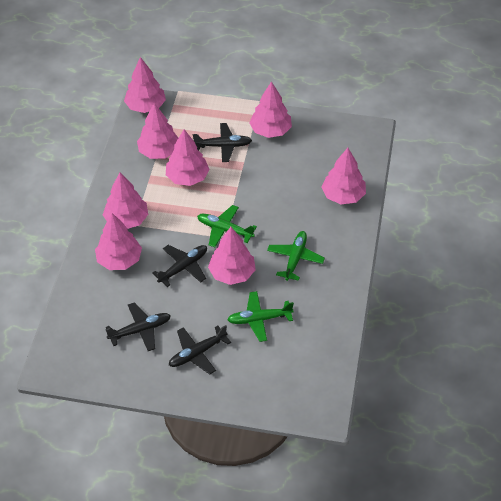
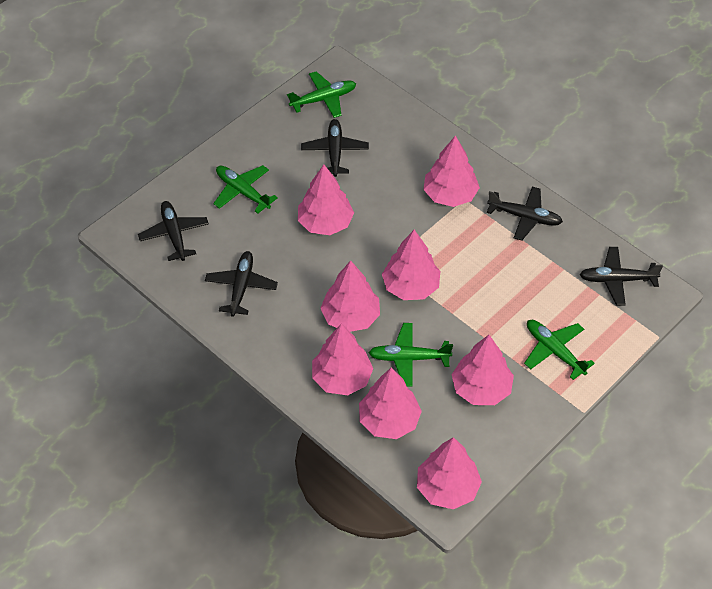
black plane: 4 -> 5
green plane: 3 -> 4

